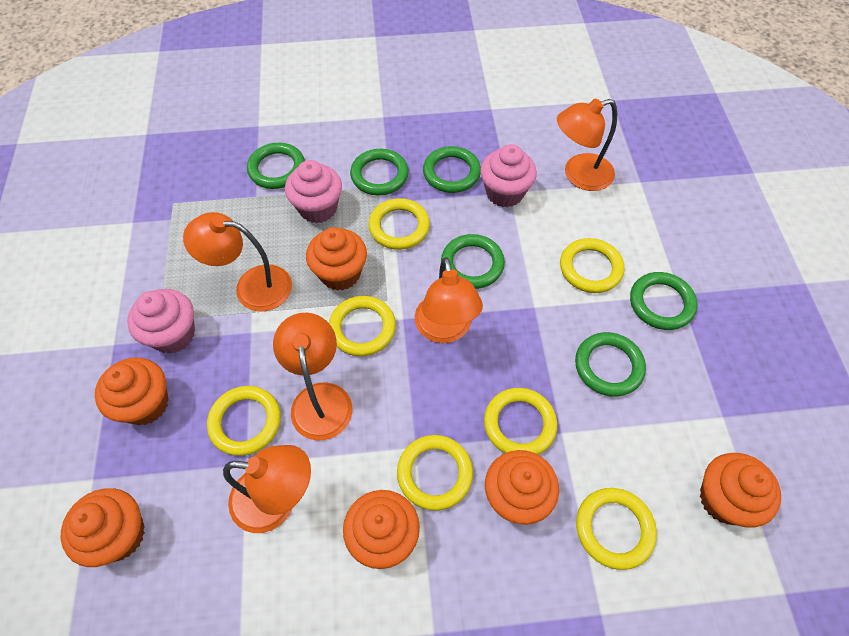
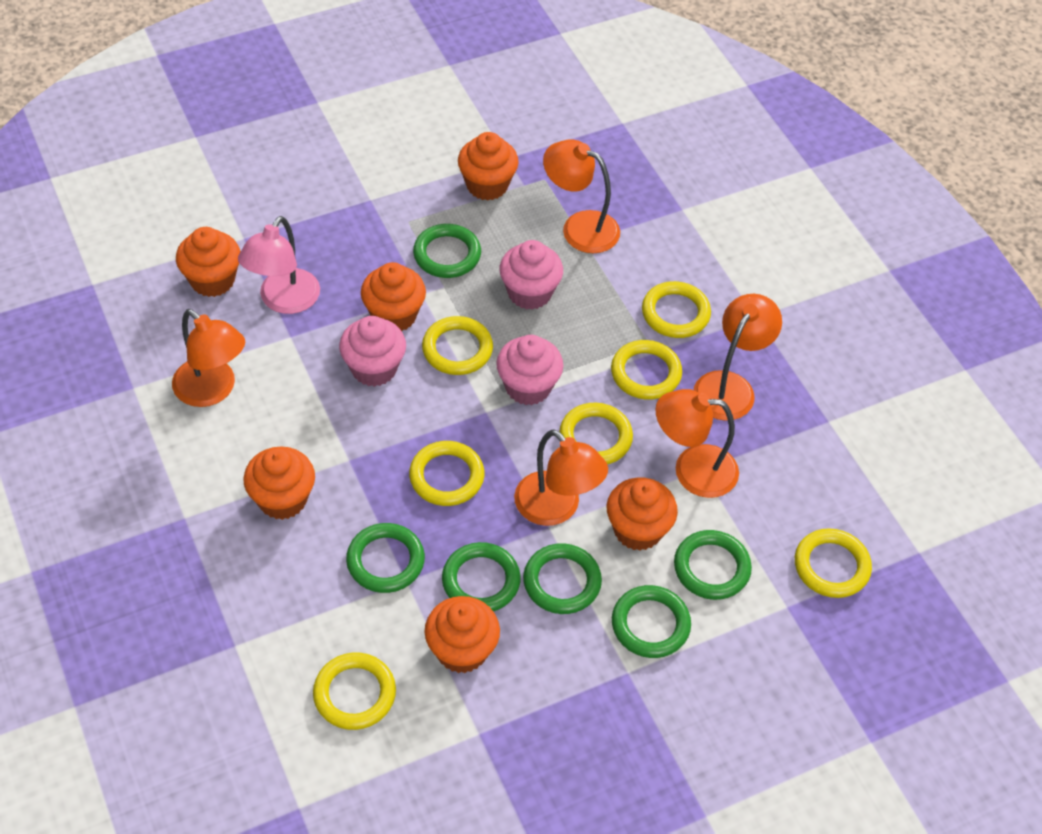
pink lamp: 0 -> 1

